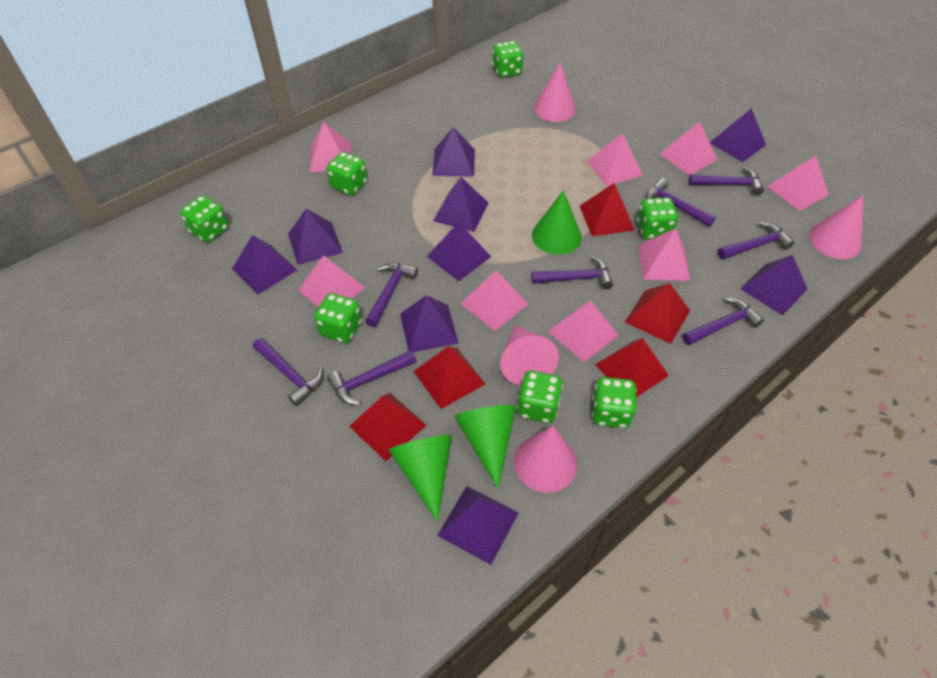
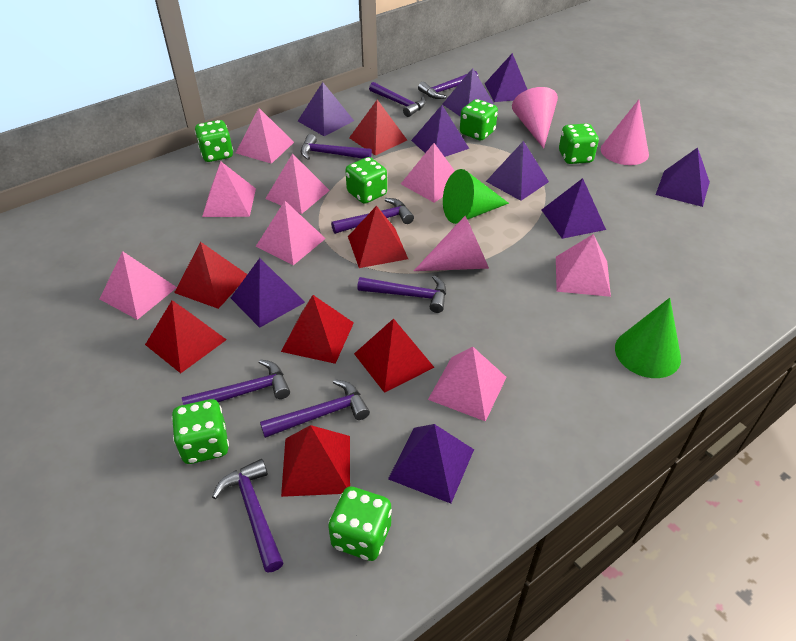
green cone: 3 -> 2
green dice: 7 -> 6
pink cone: 4 -> 3
red pyramid: 5 -> 7

